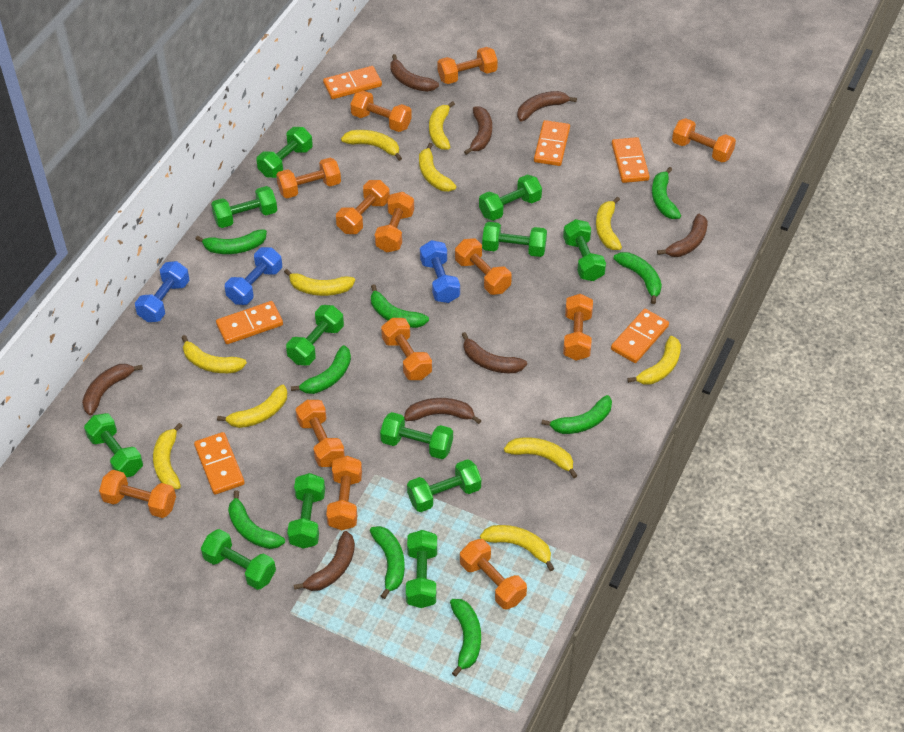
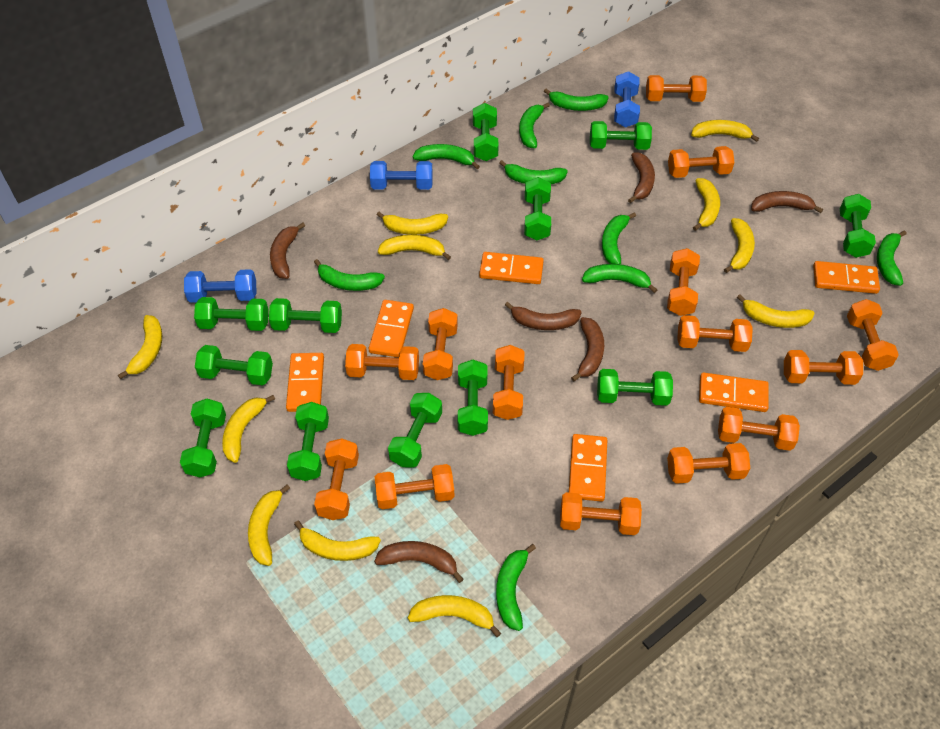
brown banana: 8 -> 6
orange dumbbell: 13 -> 14

